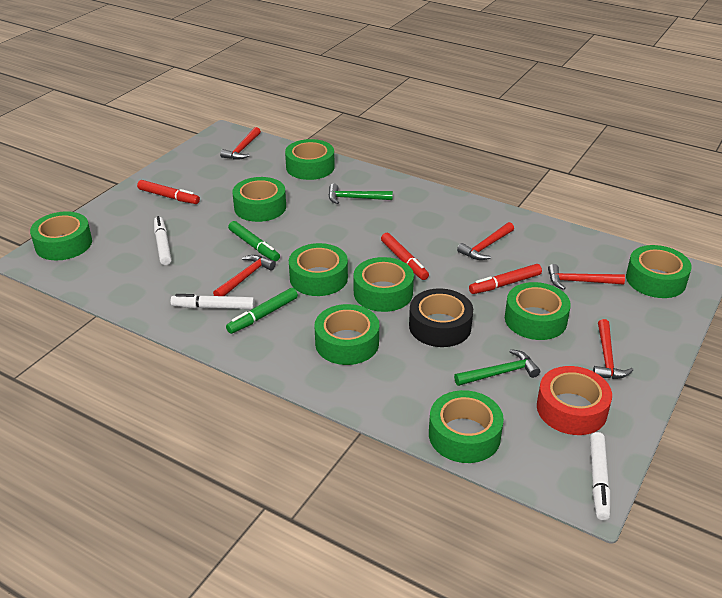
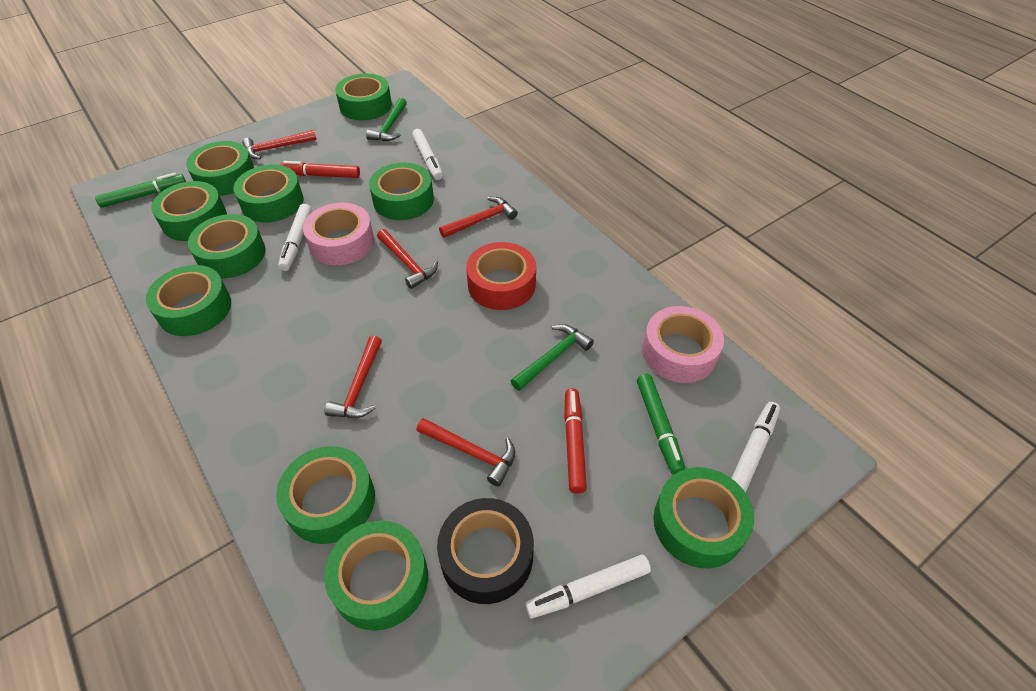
green tape: 9 -> 10
pink tape: 0 -> 2
red marker: 3 -> 2
white marker: 3 -> 4

